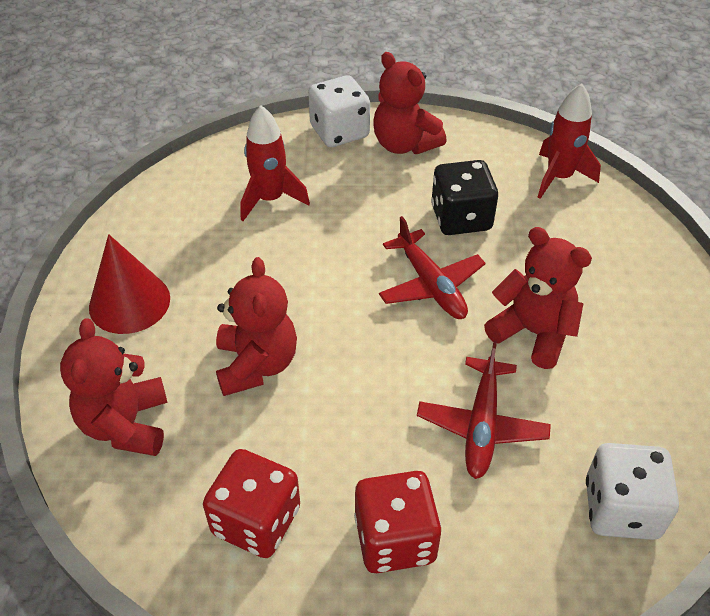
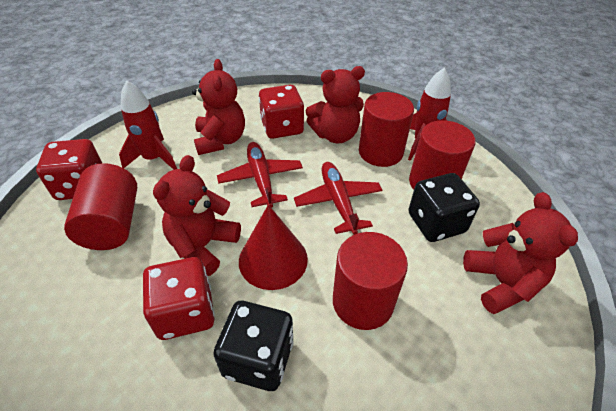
black dice: 1 -> 2
red cylinder: 0 -> 4
red dice: 2 -> 3
white dice: 2 -> 0

